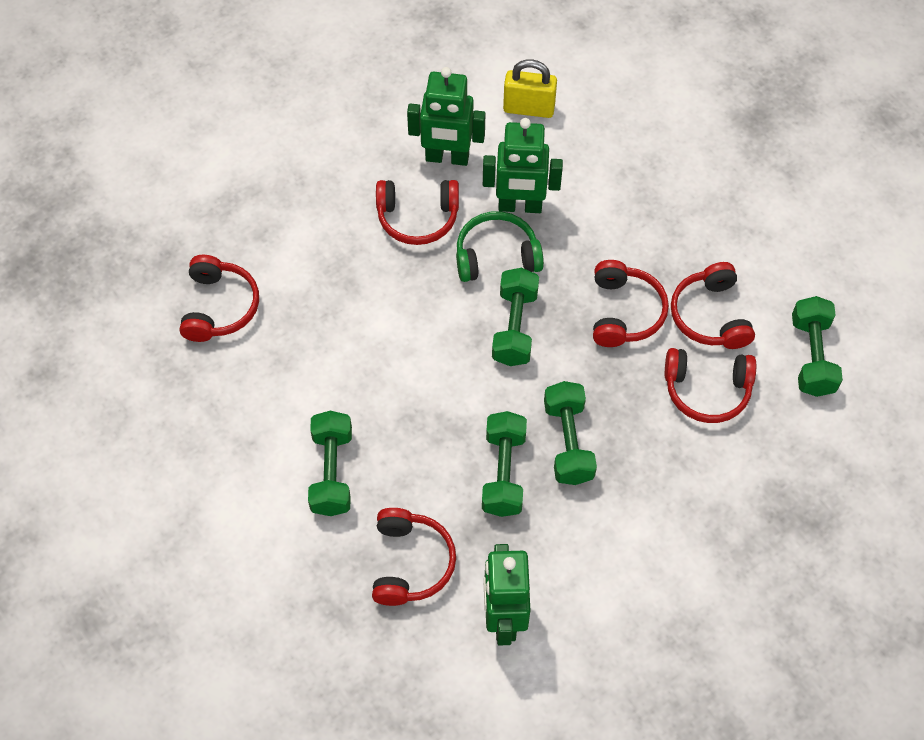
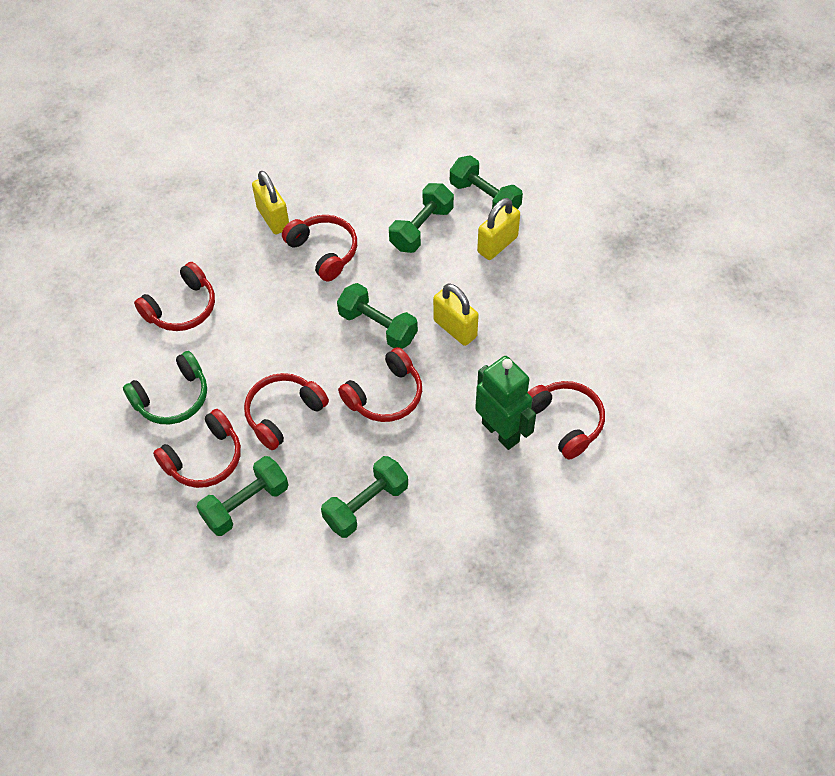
green robot: 3 -> 1
yellow padlock: 1 -> 3

